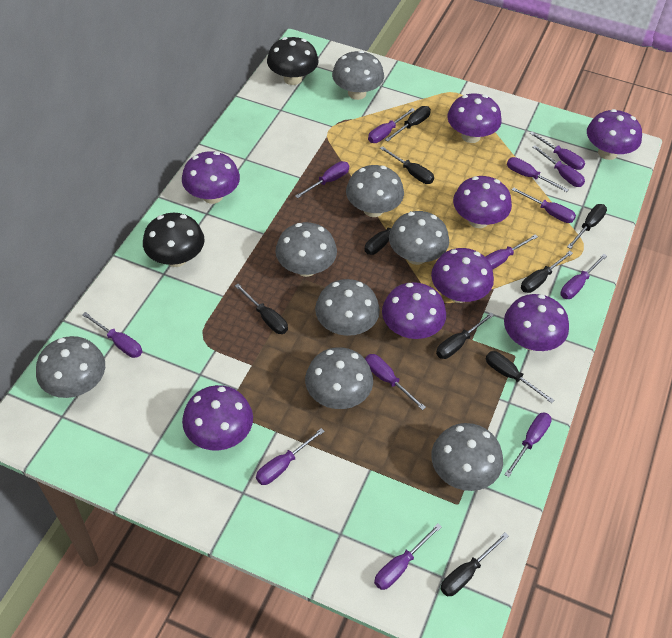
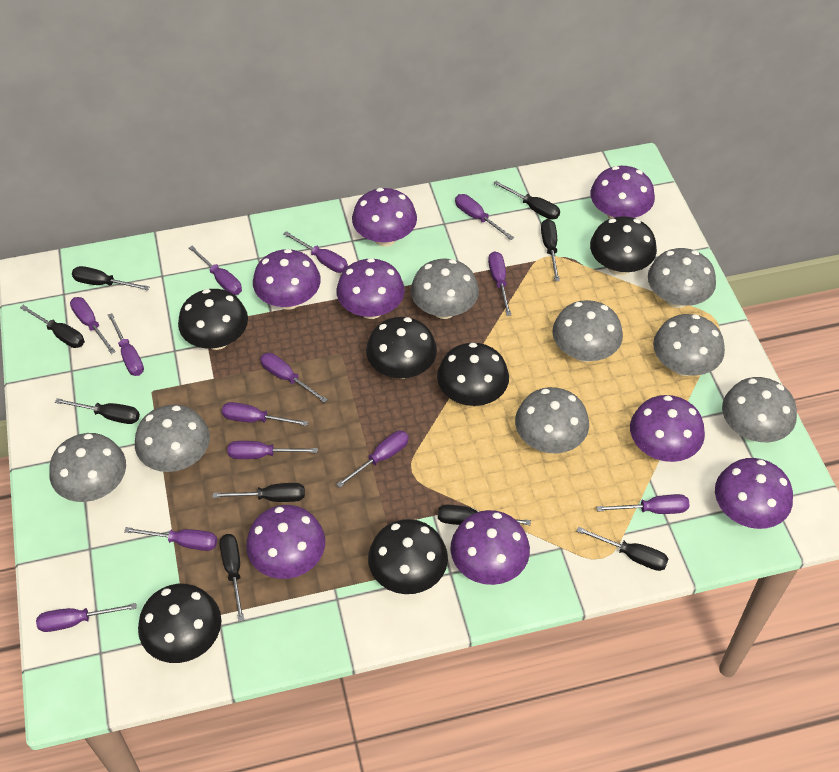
black mushroom: 2 -> 6

